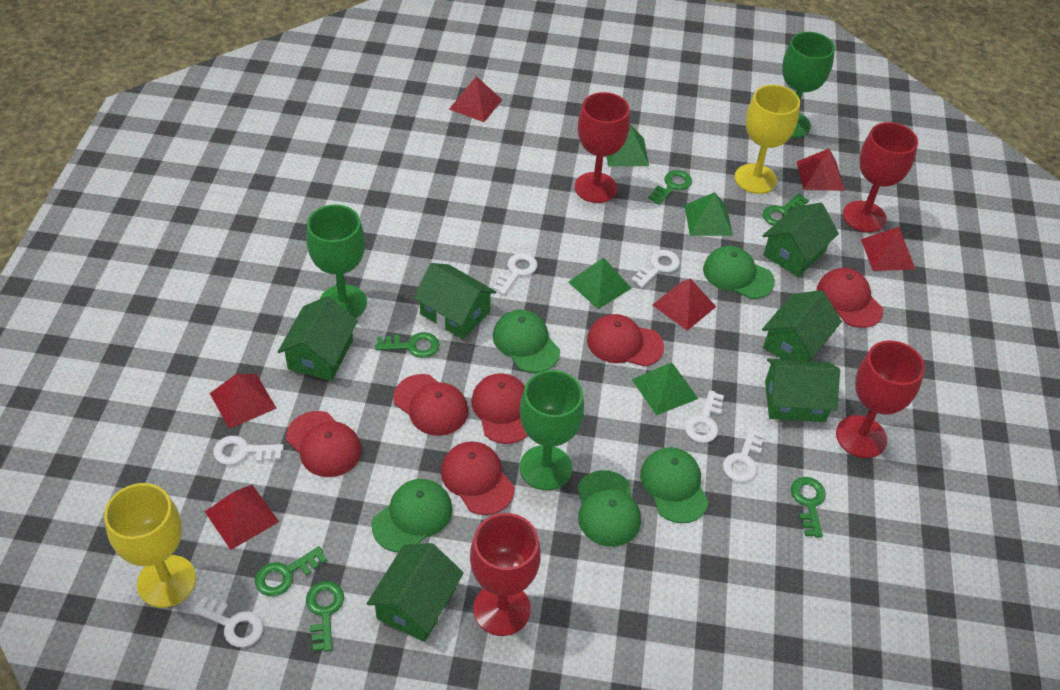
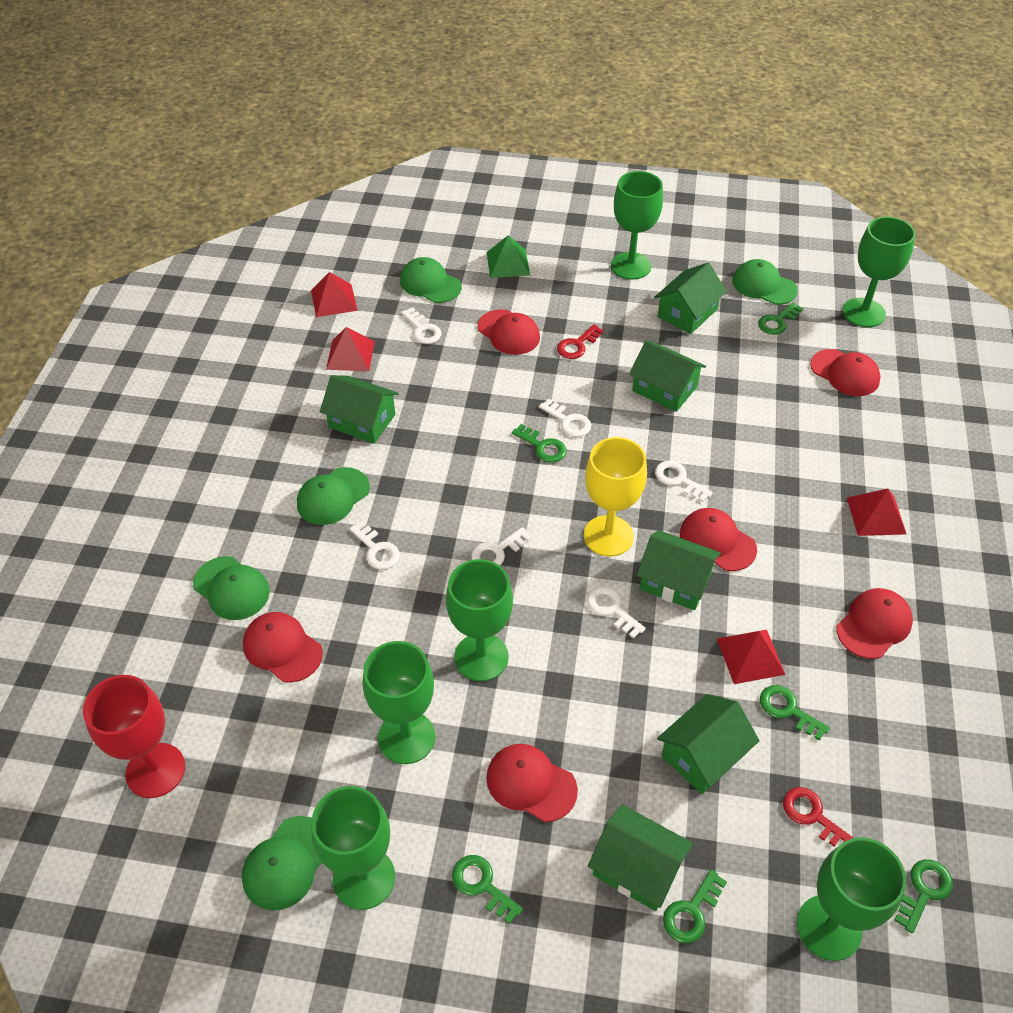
green goblet: 3 -> 6
green pyramid: 4 -> 1
red goblet: 4 -> 1
red key: 0 -> 2
red pyramid: 6 -> 4
yellow goblet: 2 -> 1

